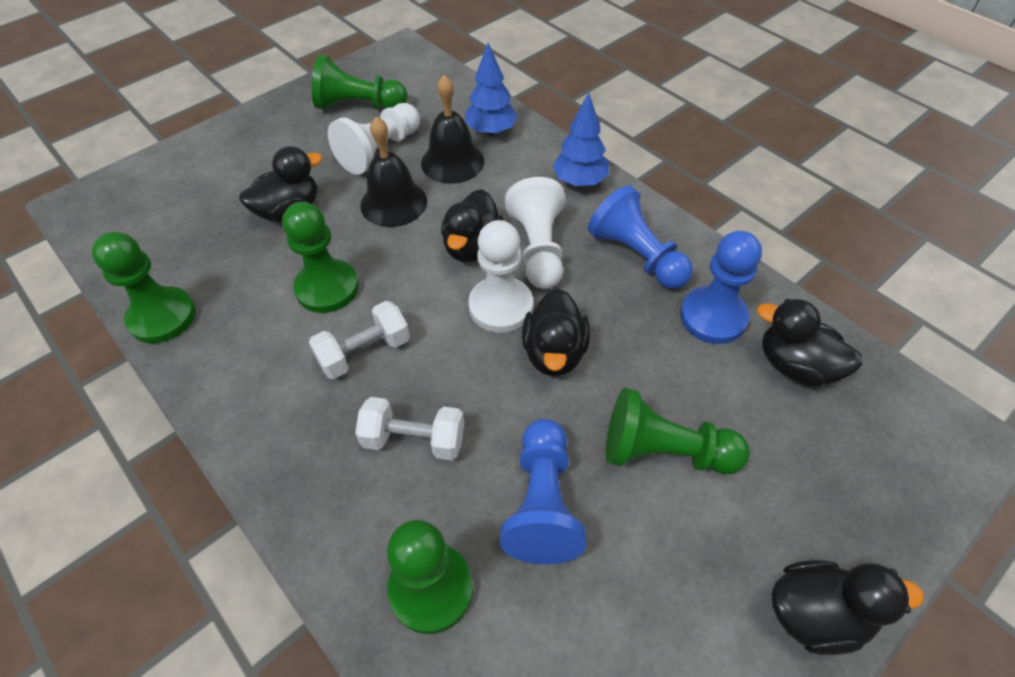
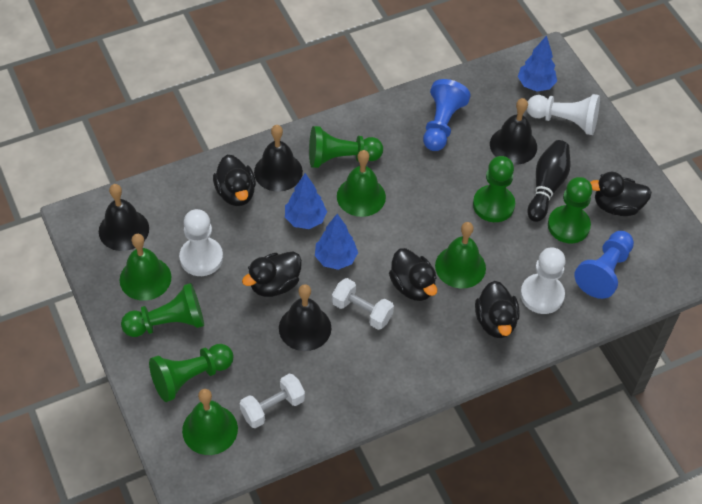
black bell: 2 -> 4
black bowling pin: 0 -> 1
blue pawn: 3 -> 2
blue tree: 2 -> 3
green bell: 0 -> 4

